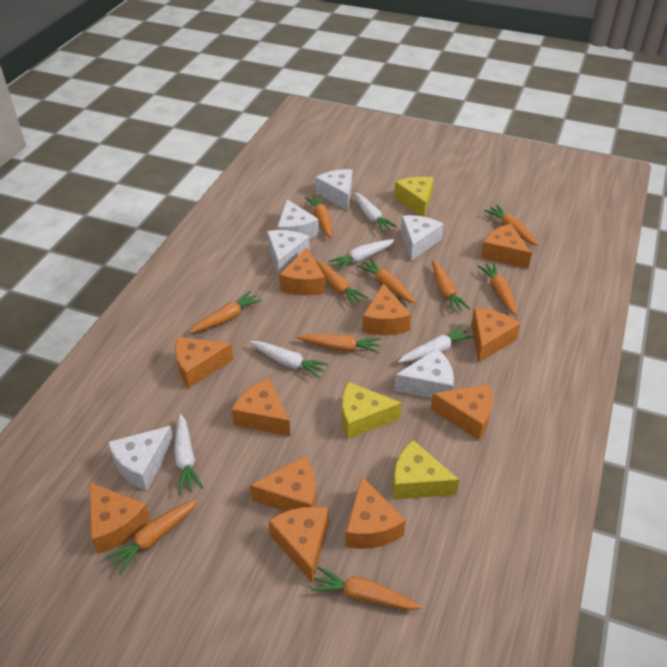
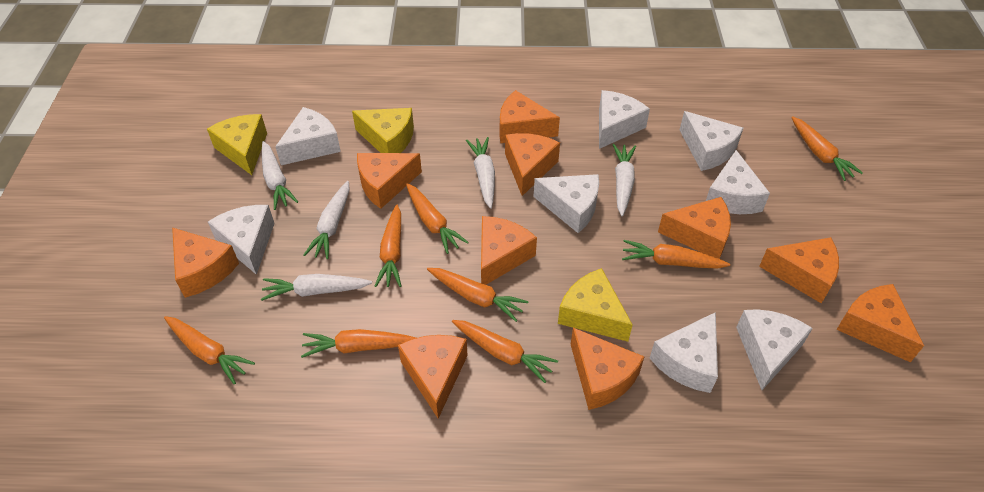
orange carrot: 10 -> 8
orange cheese: 11 -> 10
white cheese: 6 -> 8

